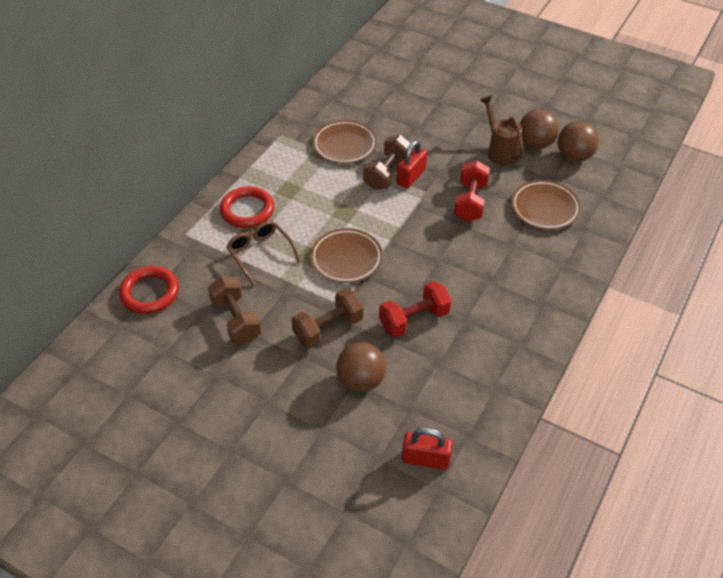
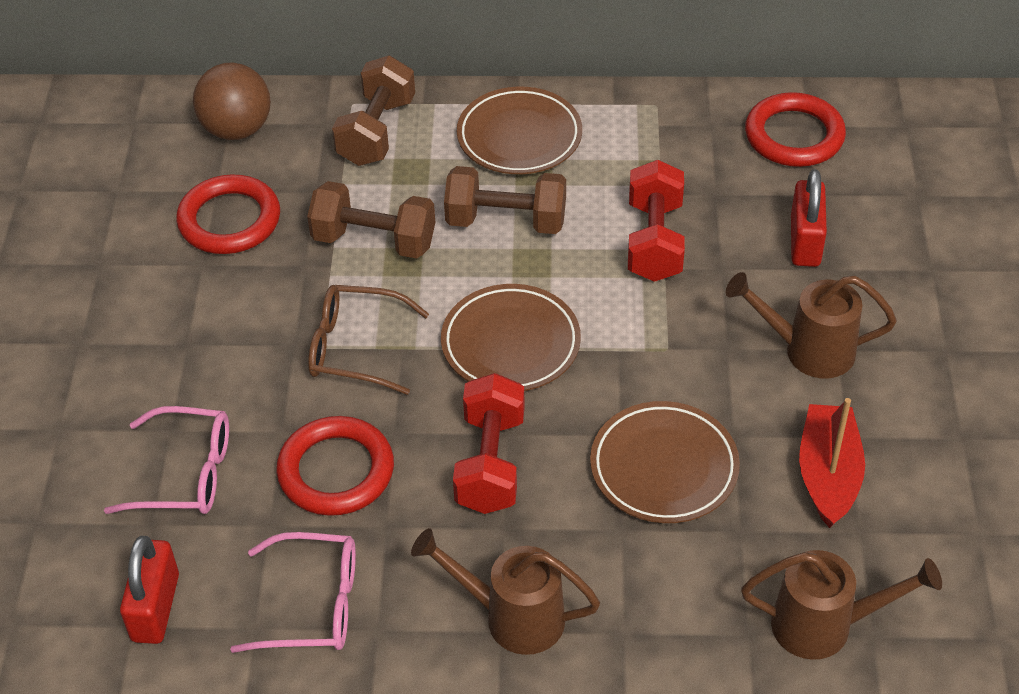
brown ball: 3 -> 1
brown watering can: 1 -> 3
pink glasses: 0 -> 2
red boat: 0 -> 1
red ring: 2 -> 3

